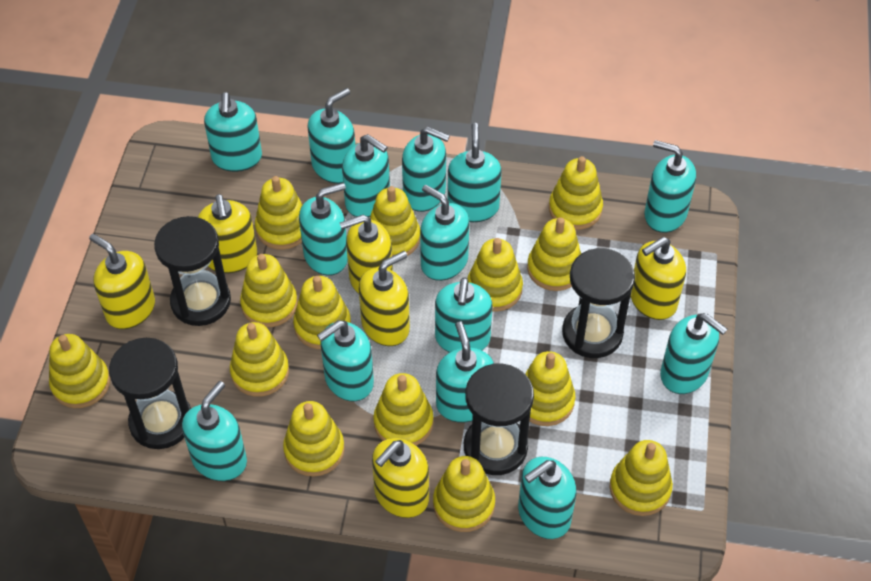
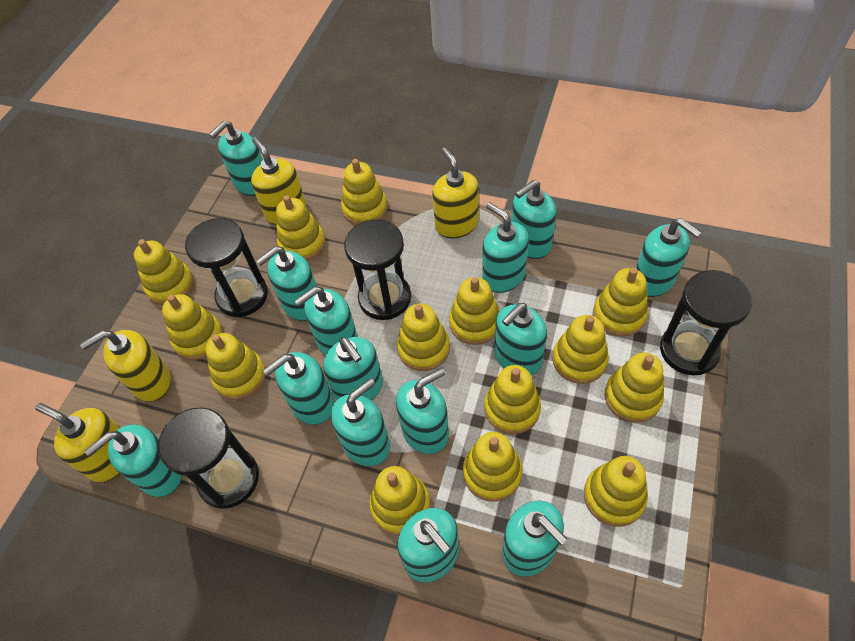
yellow soap dispenser: 6 -> 4

